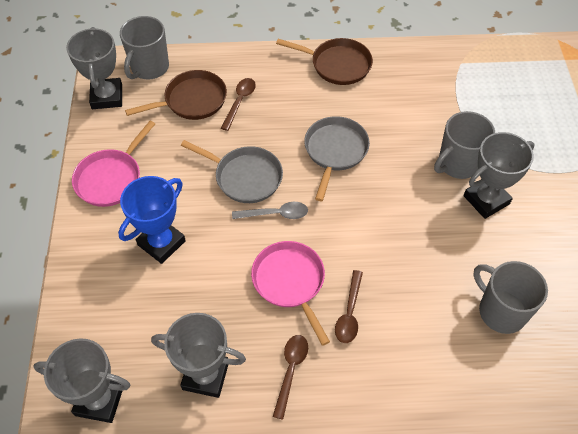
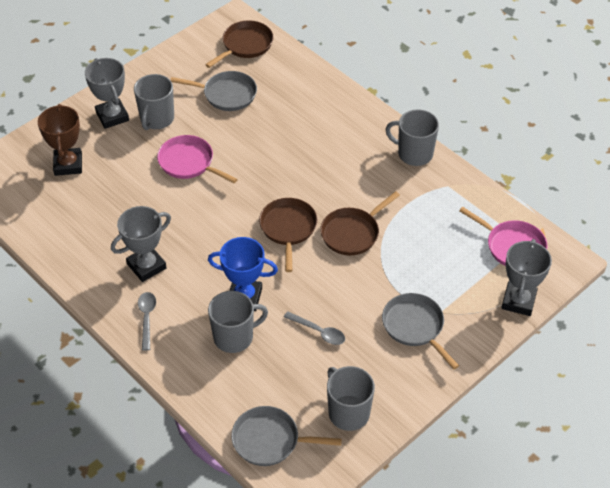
brown pan: 2 -> 3
brown spoon: 3 -> 0
brown trophy: 0 -> 1
grey mug: 3 -> 4
grey pan: 2 -> 3
grey spoon: 1 -> 2
grey trophy: 4 -> 3

